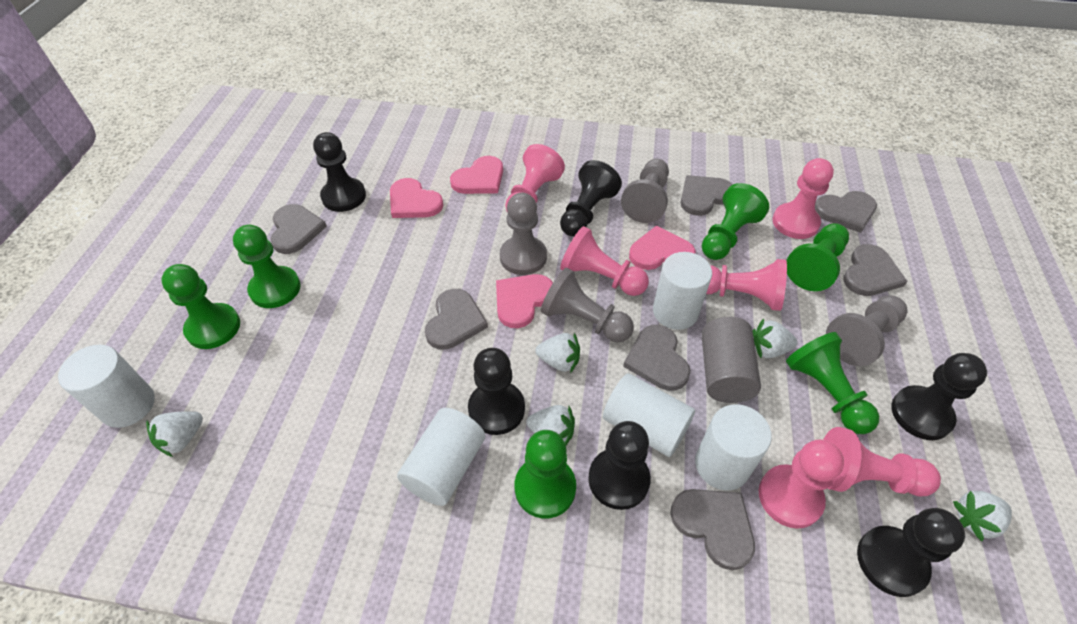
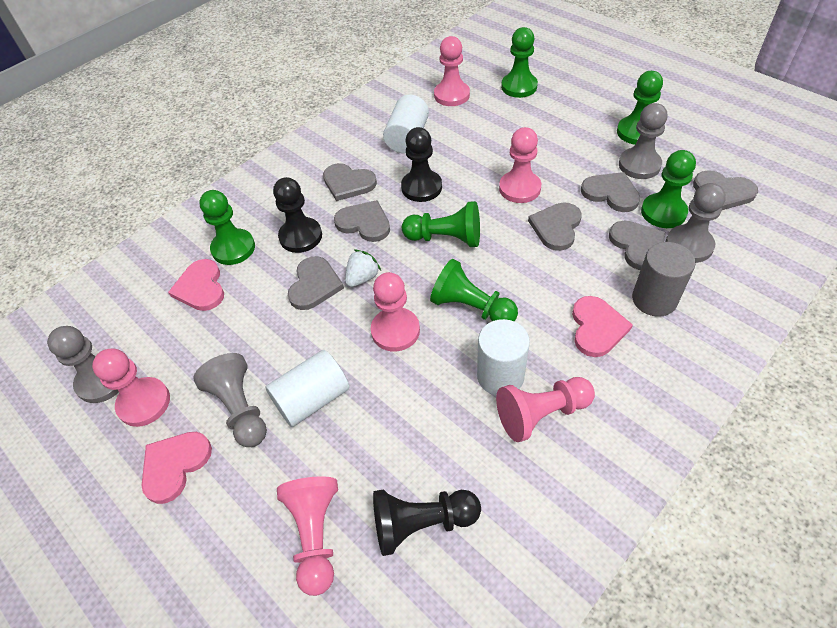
black pawn: 6 -> 3
pink heart: 4 -> 3
white cylinder: 5 -> 3
white strawberry: 5 -> 1

